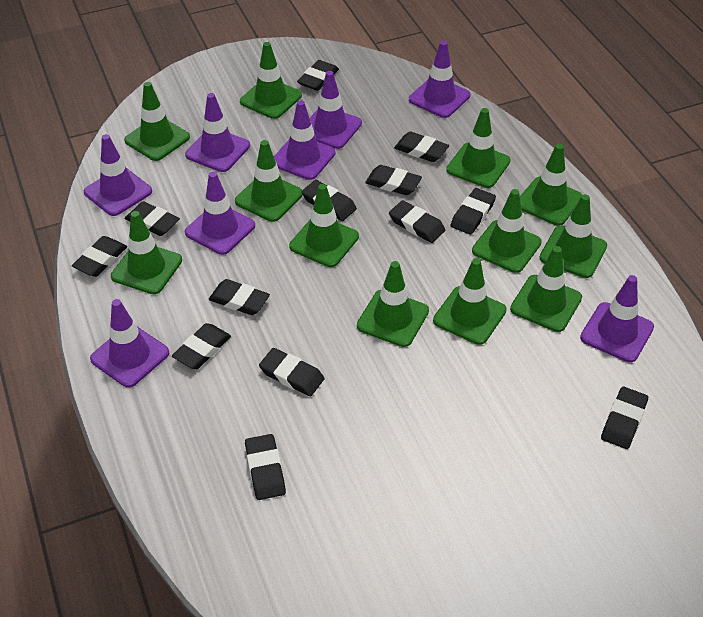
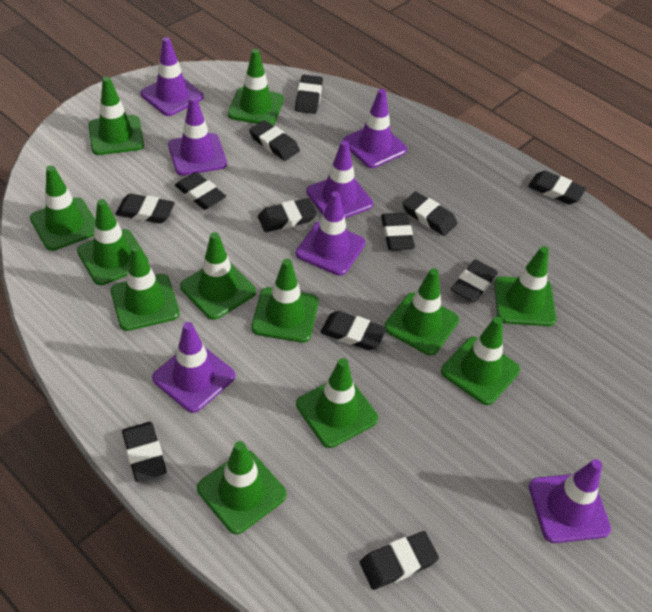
black eraser: 13 -> 12
purple traffic cone: 8 -> 7

